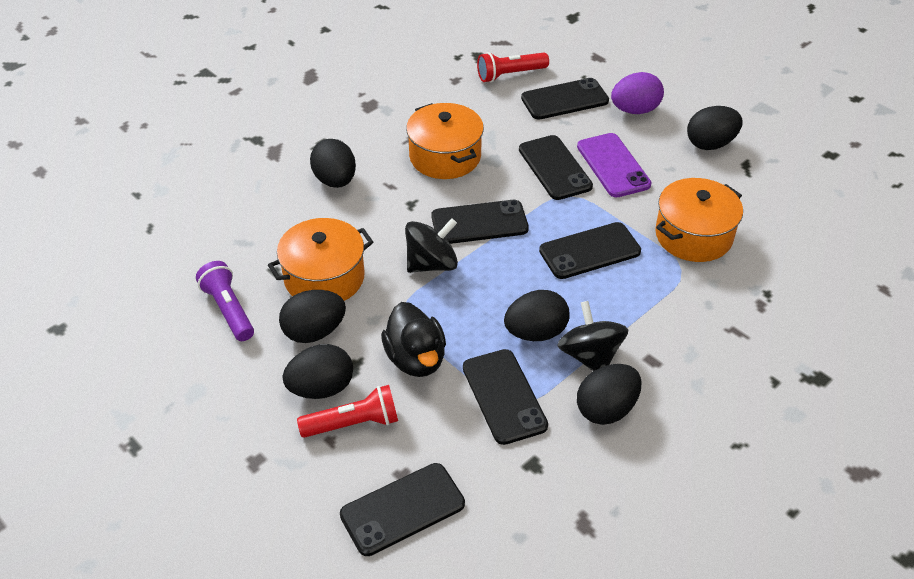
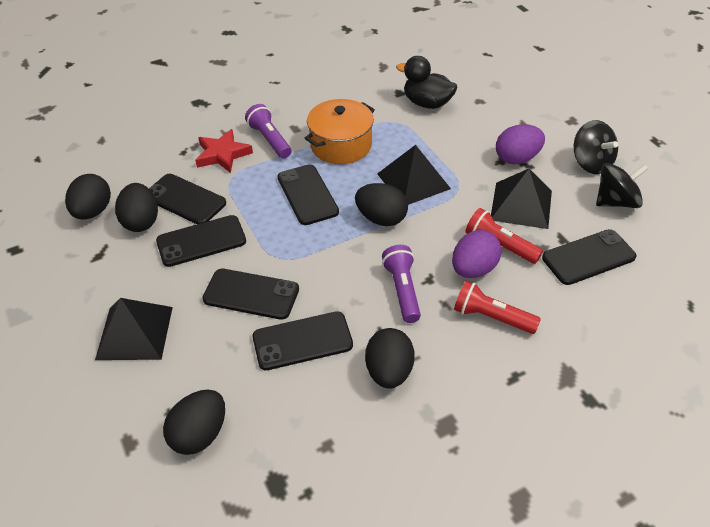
black egg: 6 -> 5
black pyramid: 0 -> 3
orange pot: 3 -> 1
purple egg: 1 -> 2
purple flashlight: 1 -> 2
purple phone: 1 -> 0
red star: 0 -> 1

